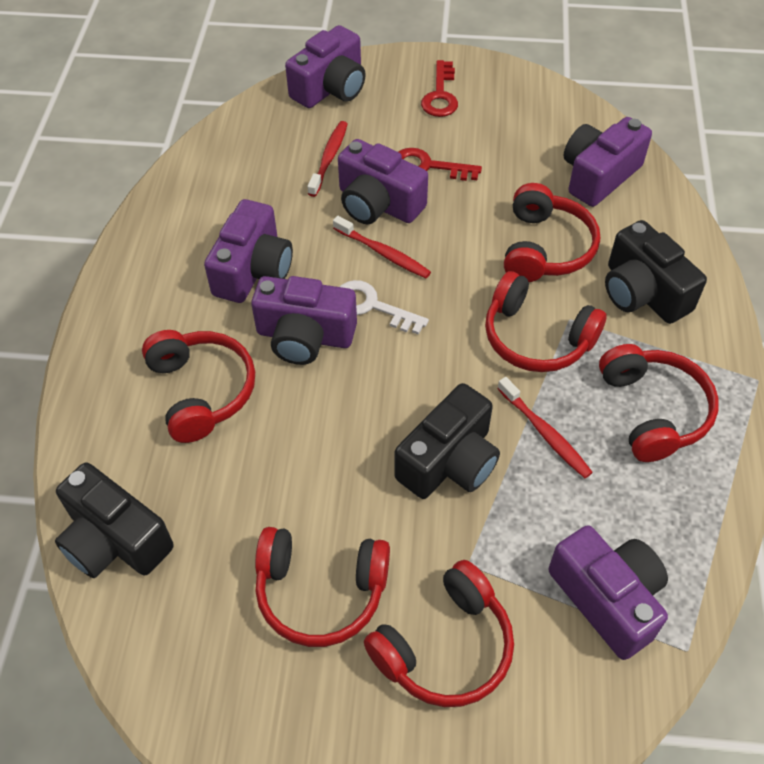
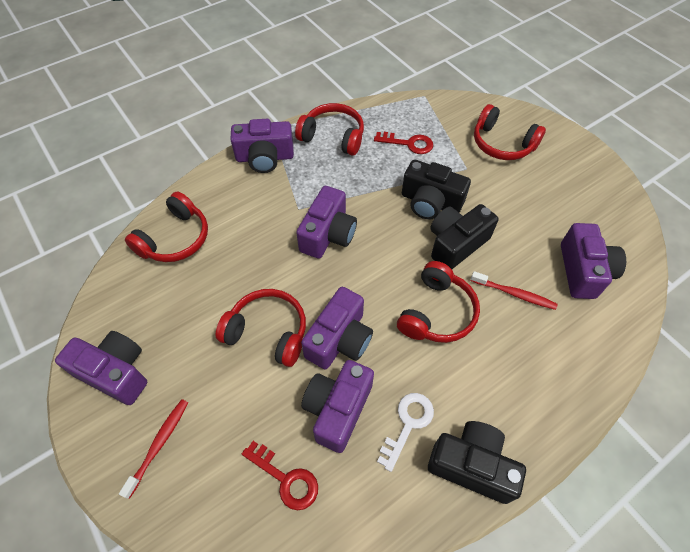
red headphones: 6 -> 5
red toothbrush: 3 -> 2

